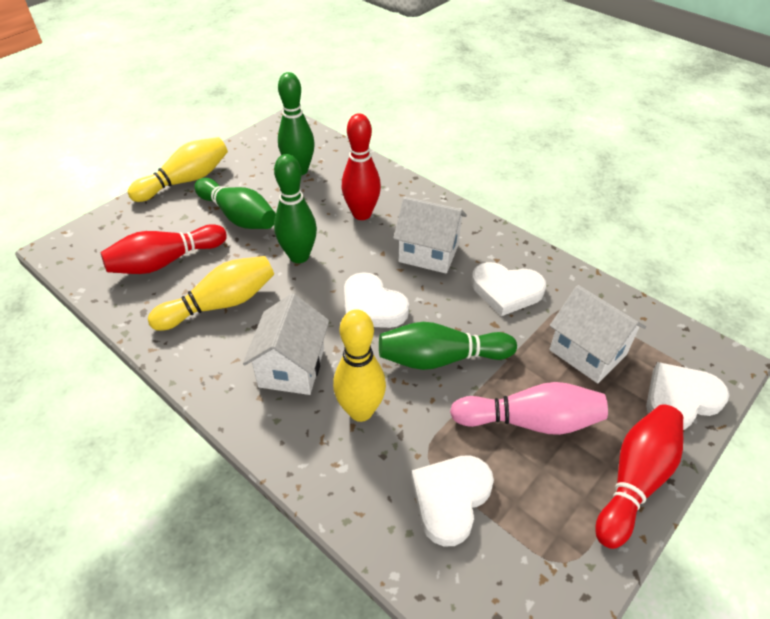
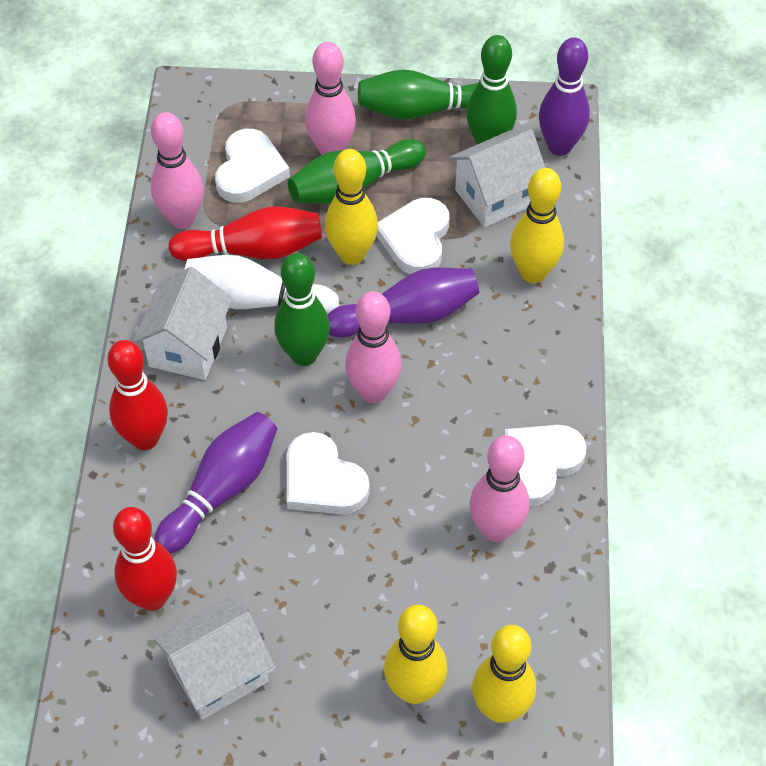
pink bowling pin: 1 -> 4
purple bowling pin: 0 -> 3
white bowling pin: 0 -> 1
yellow bowling pin: 3 -> 4

